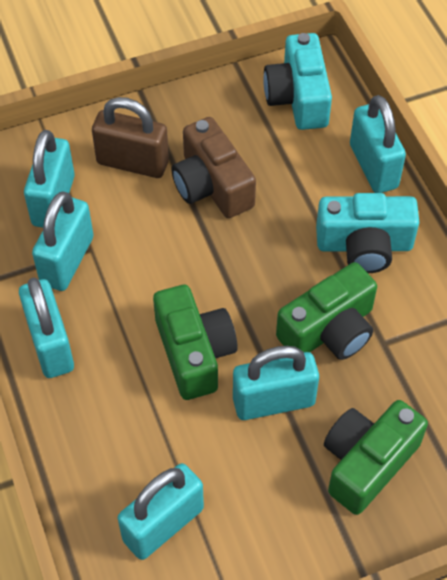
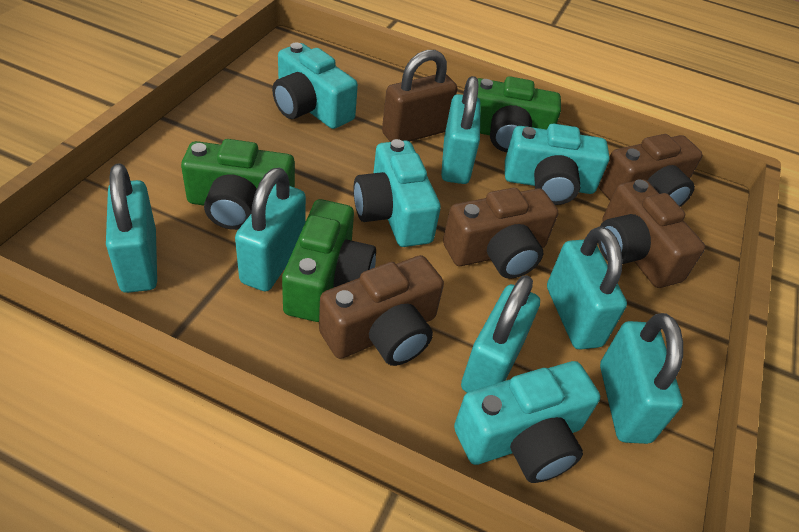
brown camera: 1 -> 4
turquoise camera: 2 -> 4

